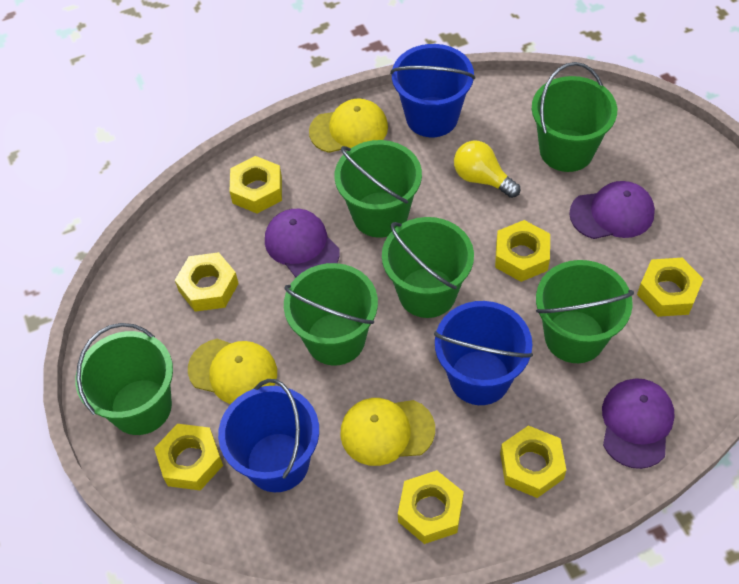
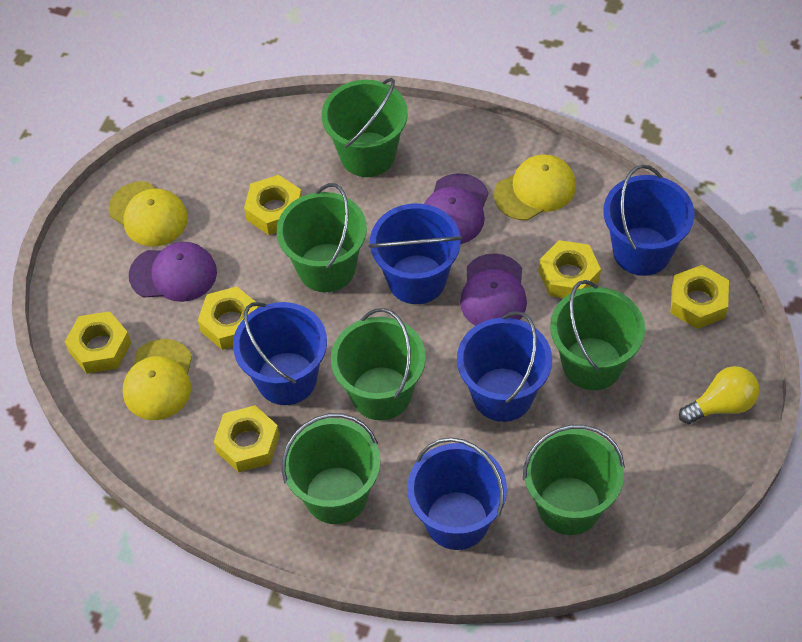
blue bucket: 3 -> 5
yellow nut: 7 -> 6

